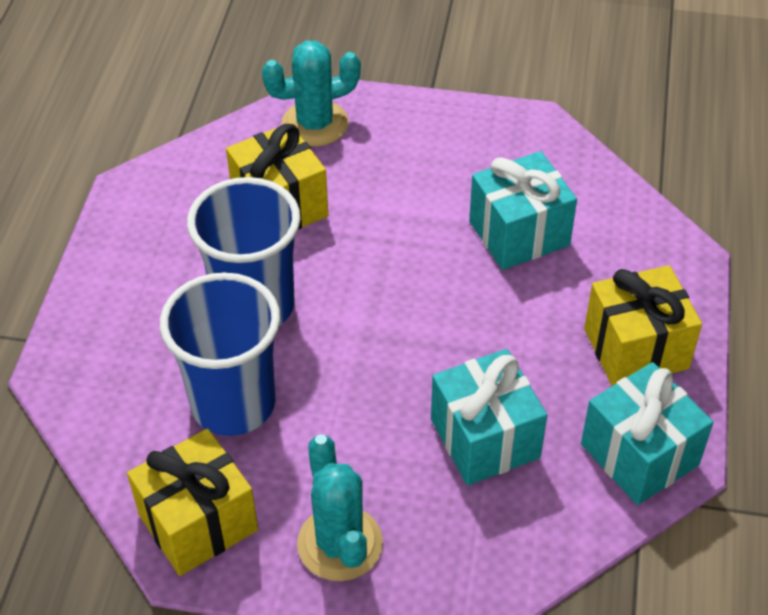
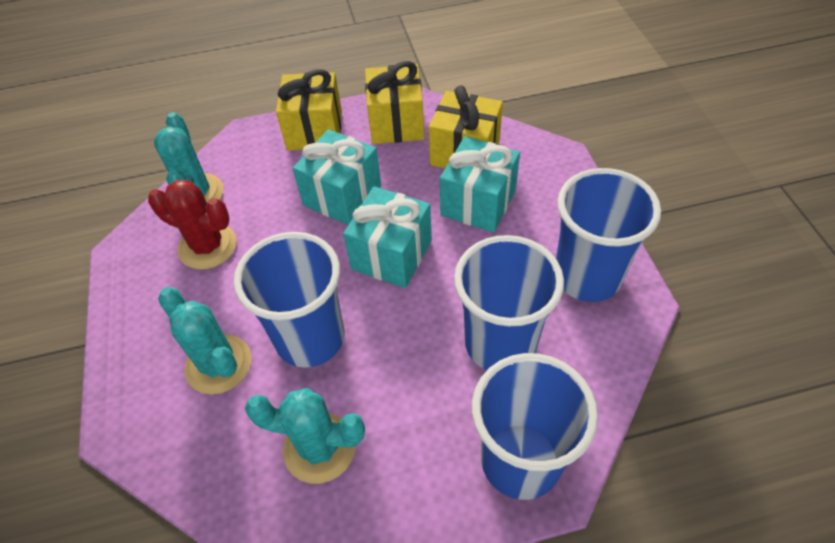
blue cup: 2 -> 4
red cactus: 0 -> 1
turquoise cactus: 2 -> 3

